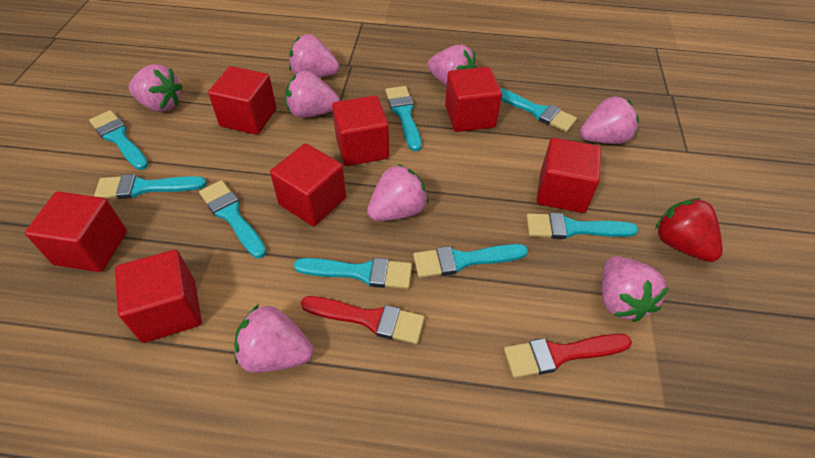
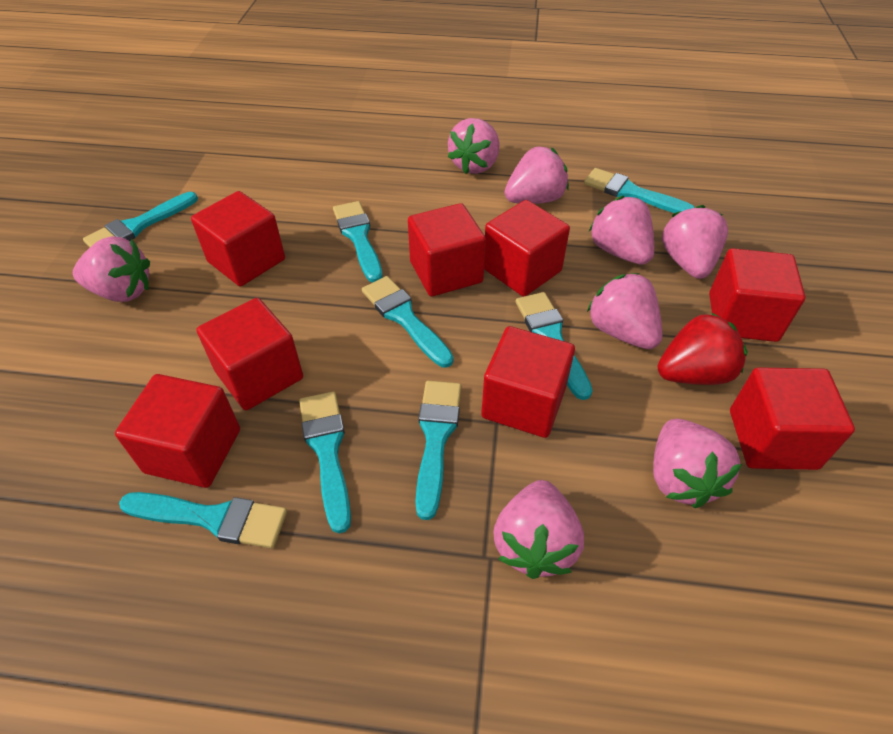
red brush: 2 -> 0
red cube: 7 -> 8

